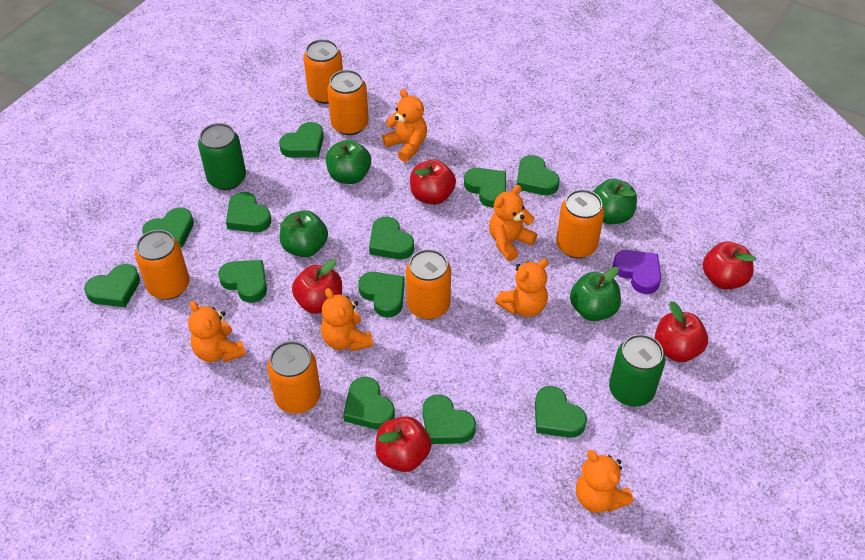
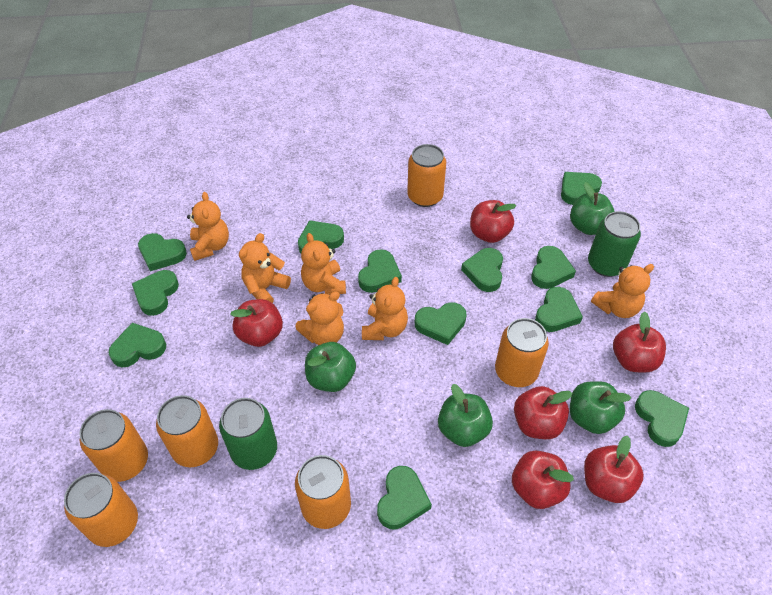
purple heart: 1 -> 0
red apple: 5 -> 6

